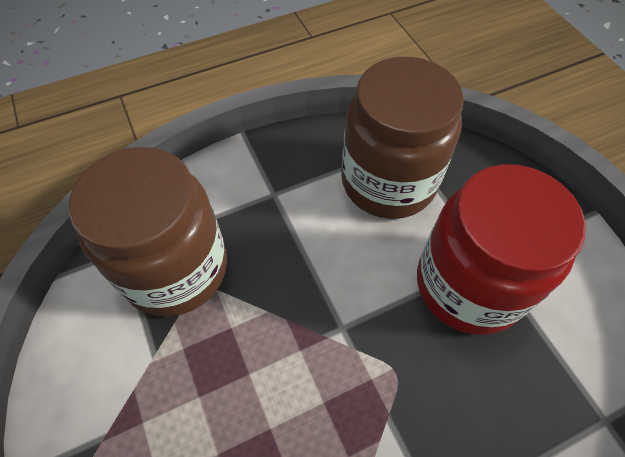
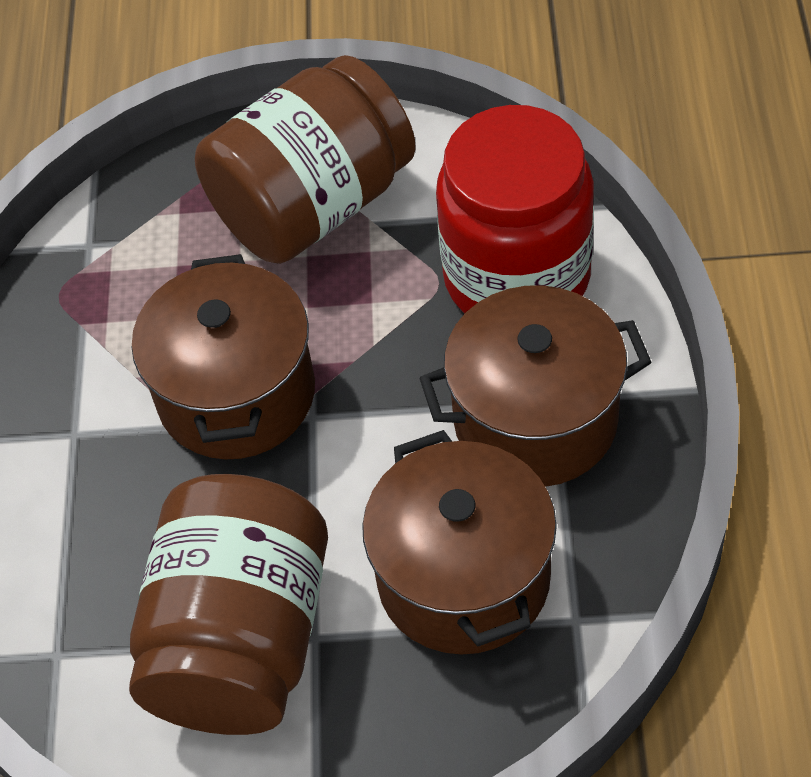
brown pot: 0 -> 3

